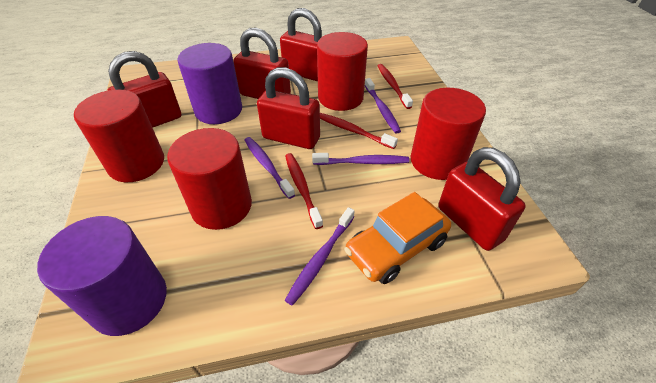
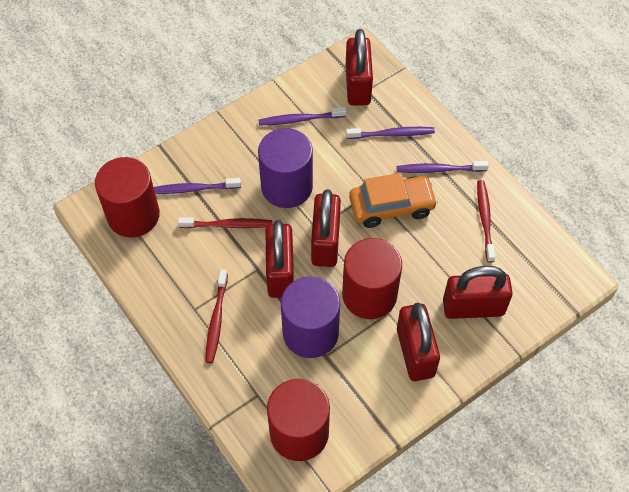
red cylinder: 4 -> 3

